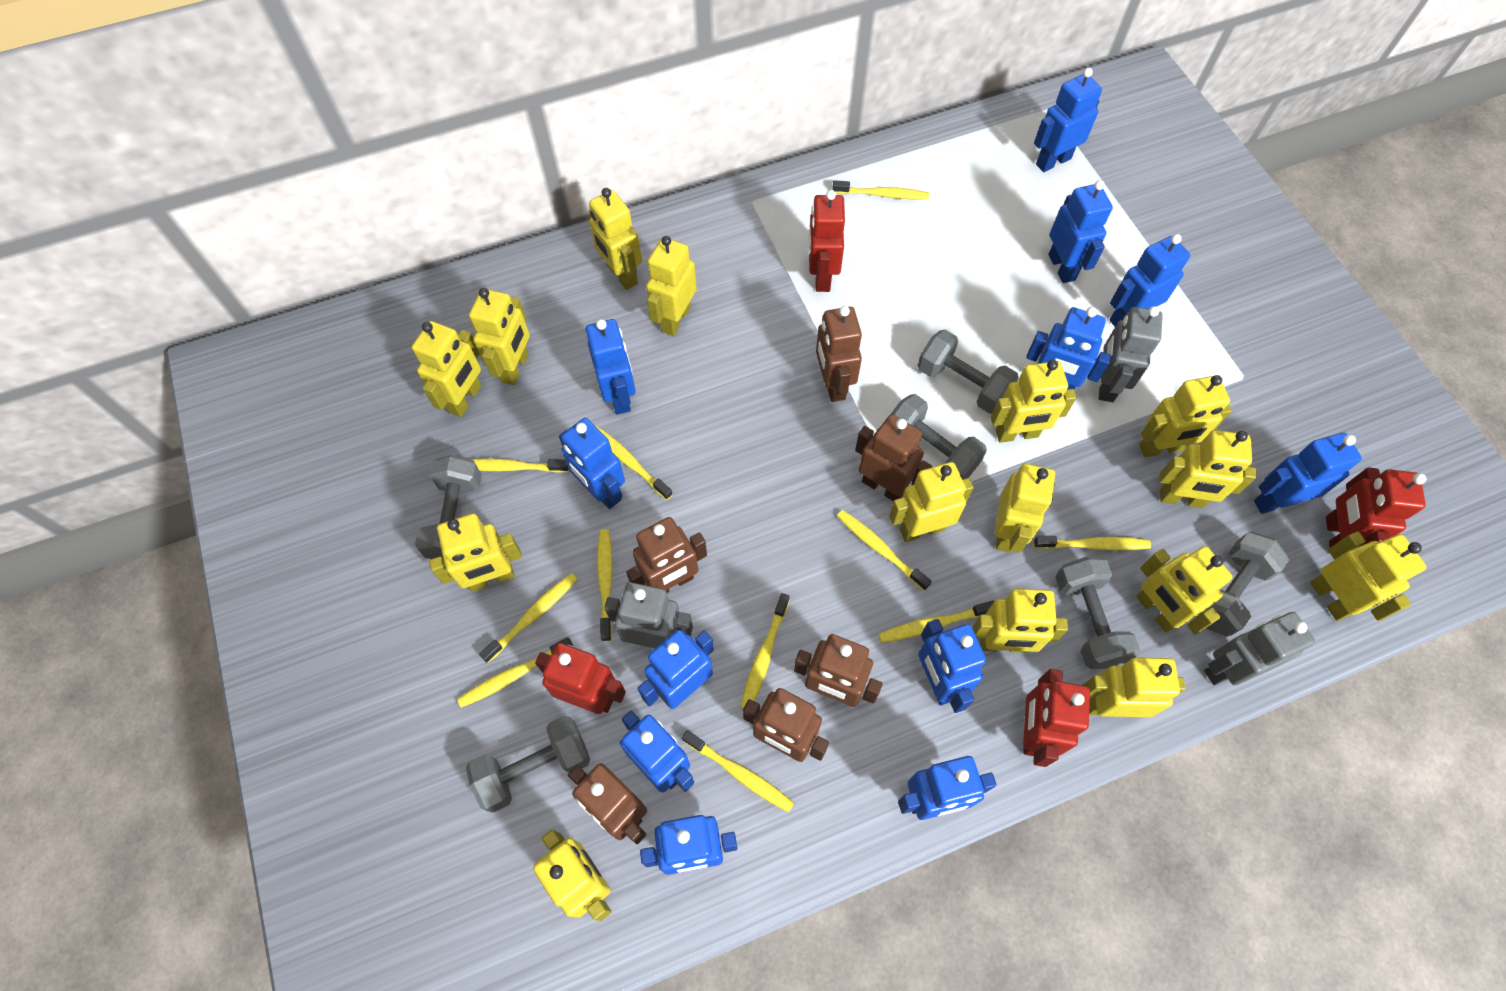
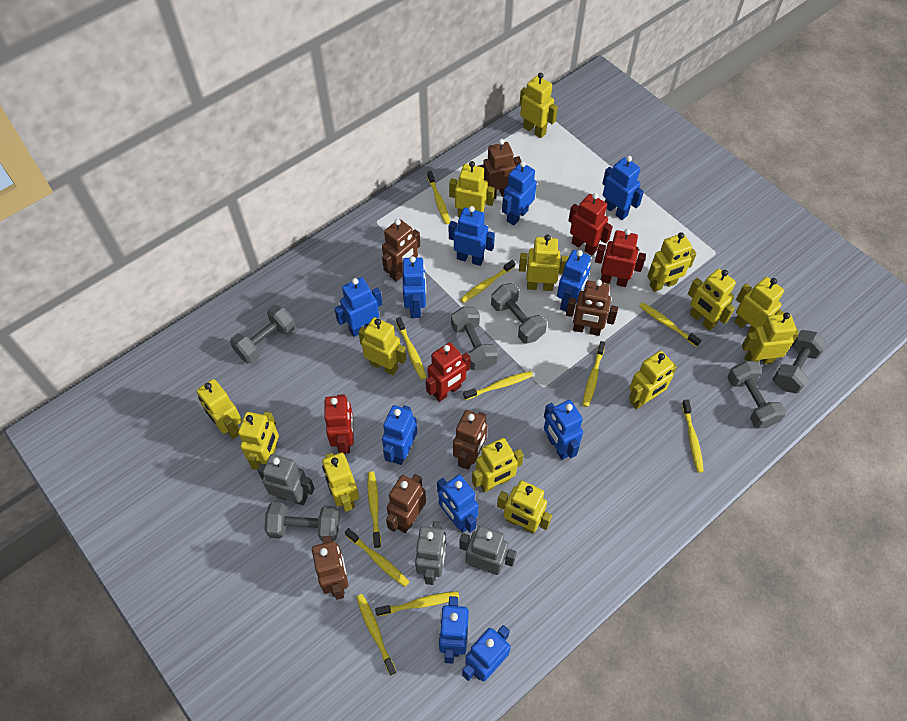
blue robot: 12 -> 11
yellow robot: 15 -> 14

